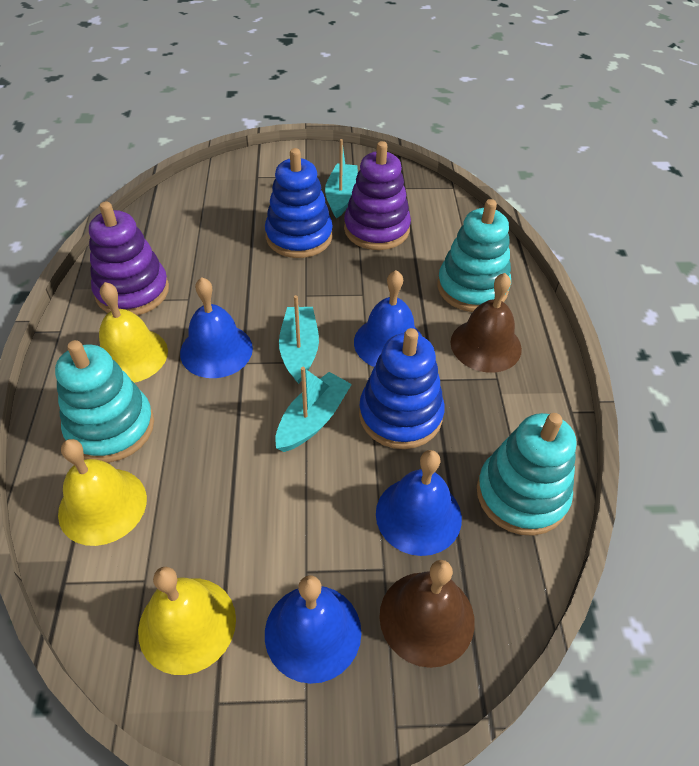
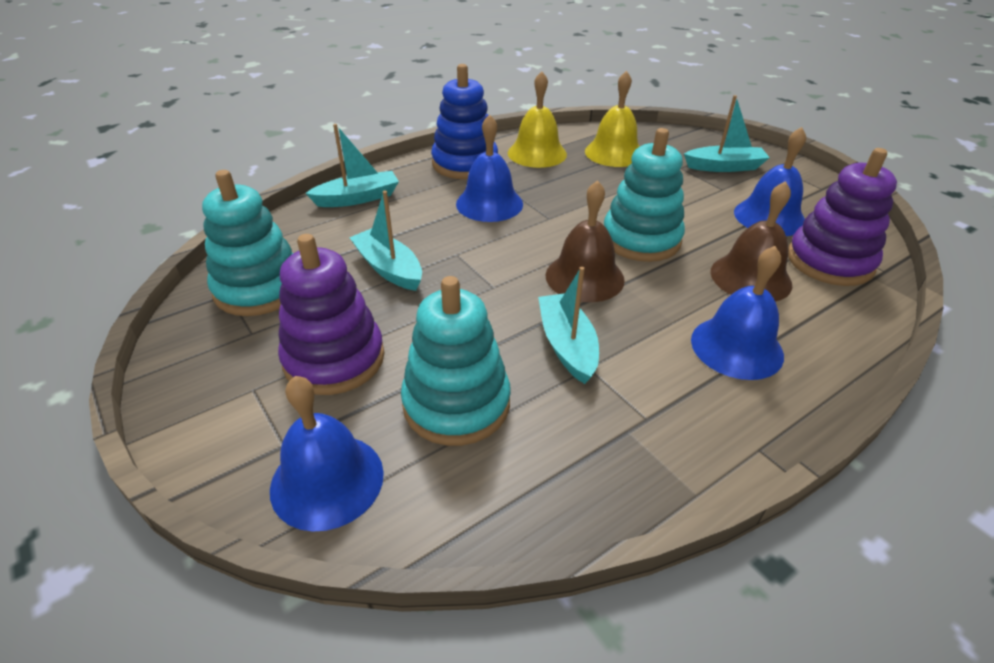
blue stacking toy: 2 -> 1
turquoise boat: 3 -> 4
yellow bell: 3 -> 2

